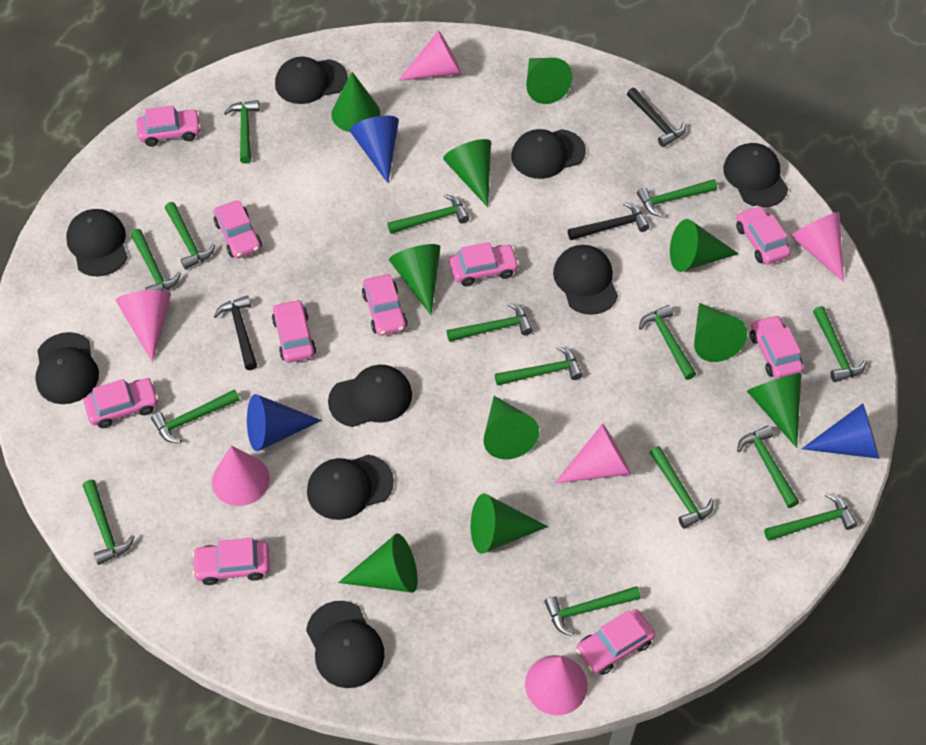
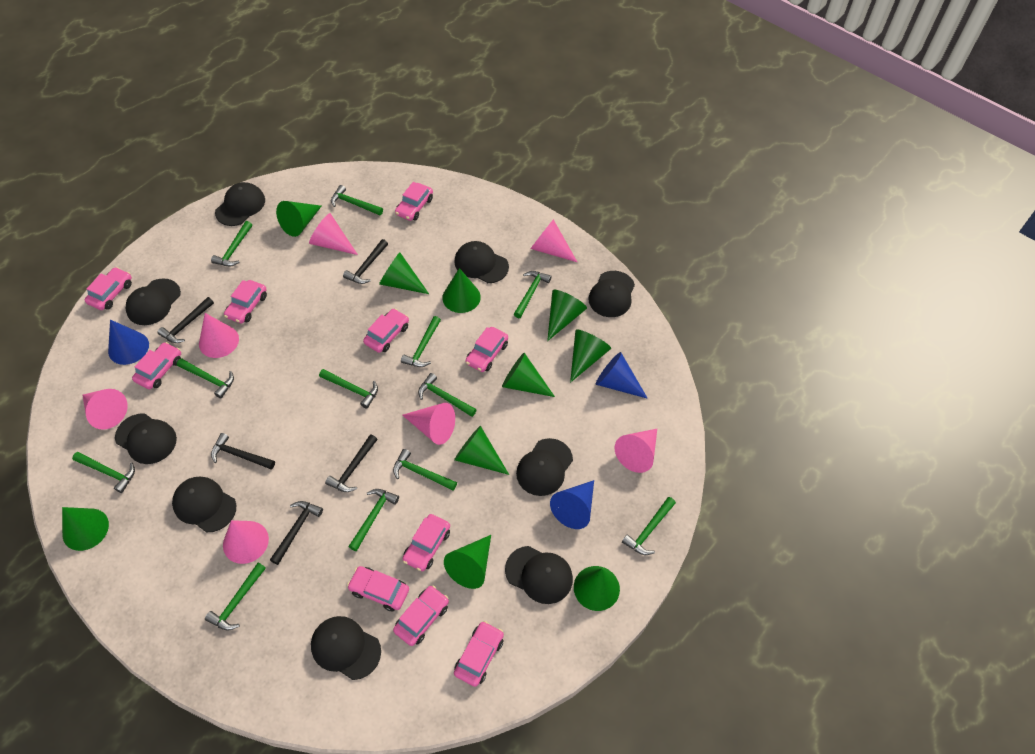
black hammer: 3 -> 5
green hammer: 15 -> 12
pink cone: 6 -> 7

